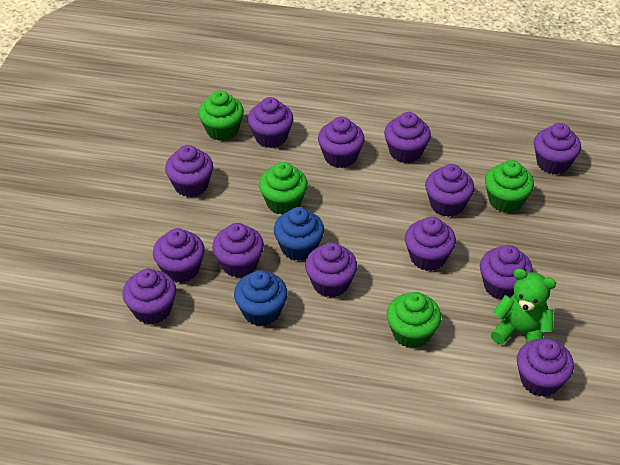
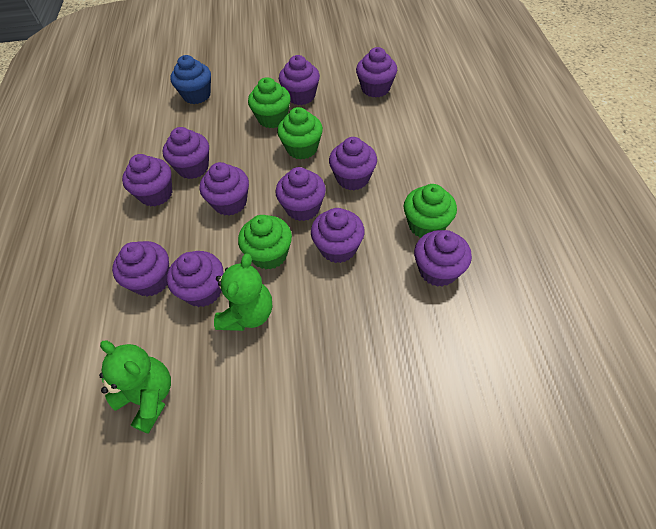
blue cupcake: 2 -> 1
green teddy bear: 1 -> 2
purple cupcake: 13 -> 11

